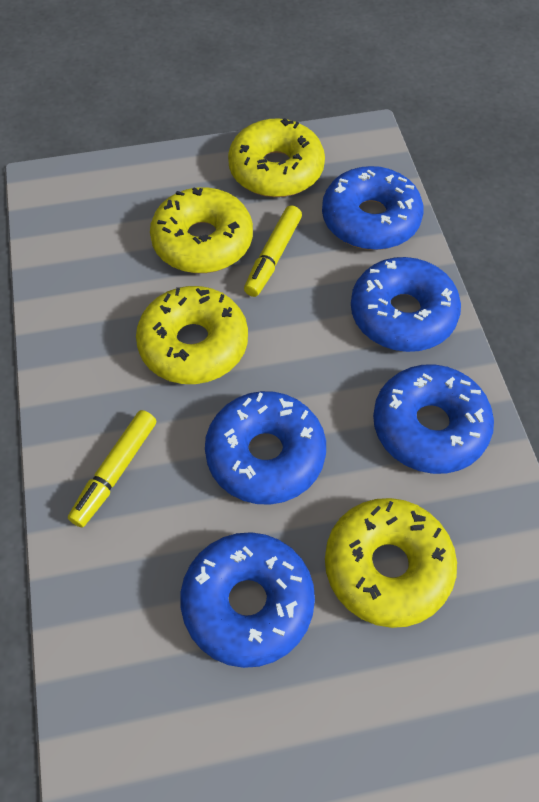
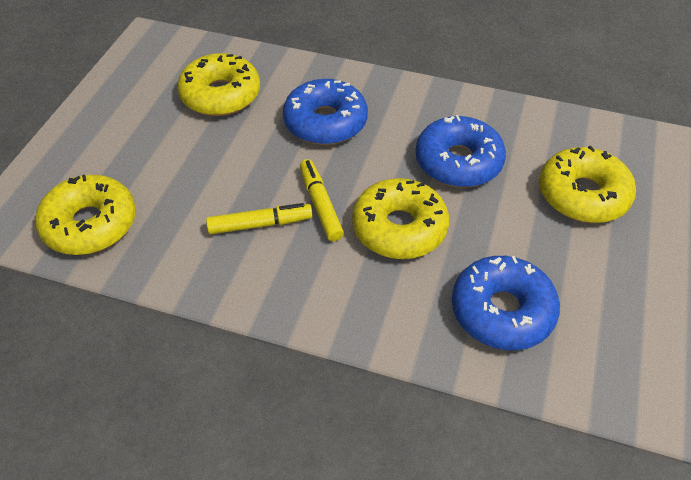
blue donut: 5 -> 3

